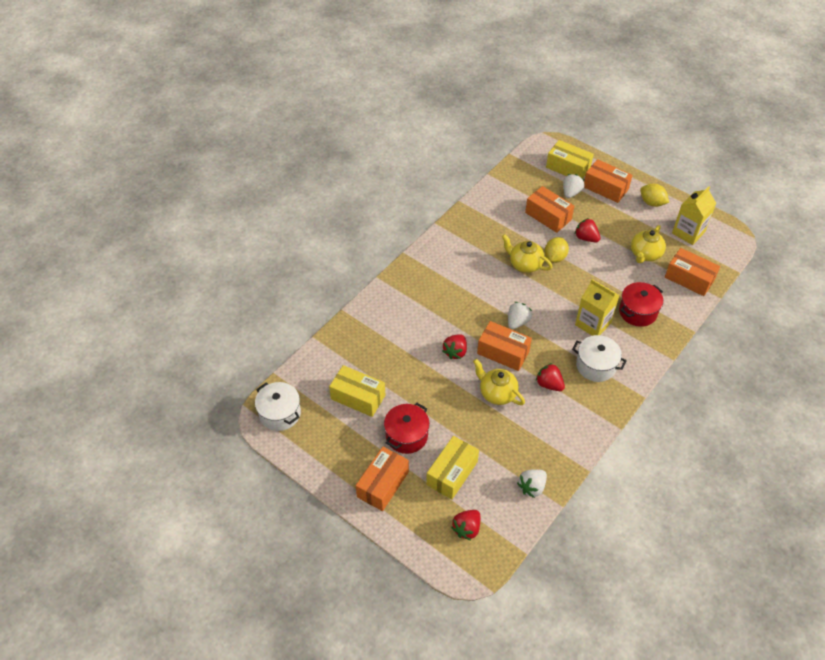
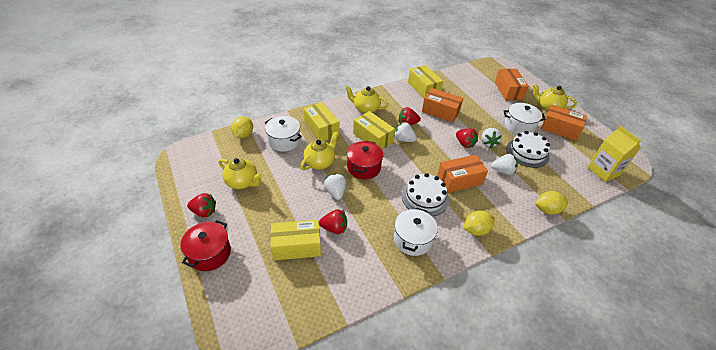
orange box: 5 -> 4
white cake: 0 -> 2
white pot: 2 -> 3
white strawberry: 3 -> 4
yellow box: 3 -> 4
yellow carton: 2 -> 1
yellow lemon: 2 -> 3
yellow teapot: 3 -> 4

